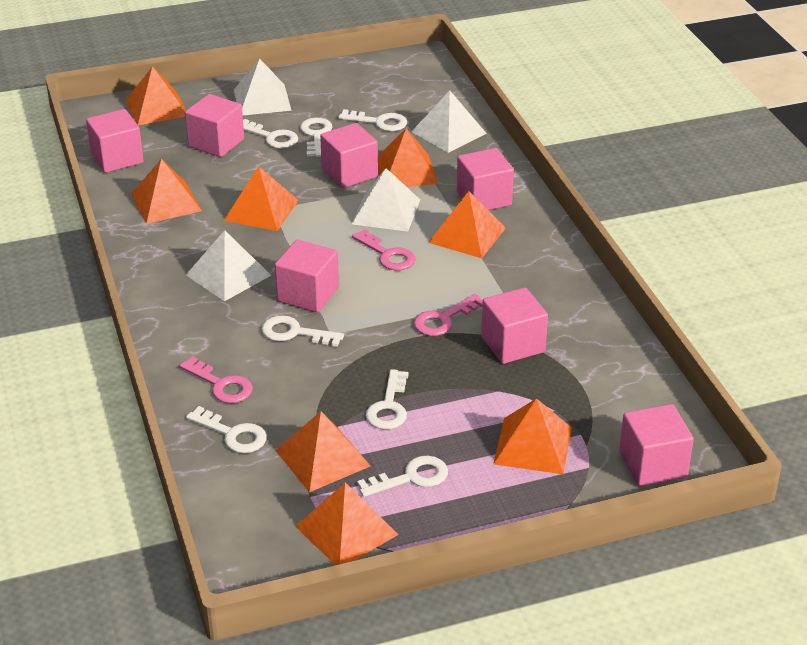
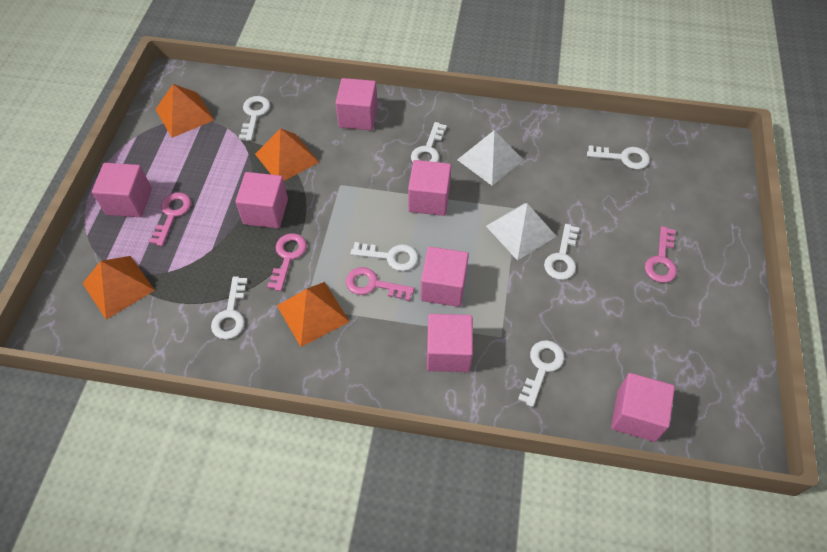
orange pyramid: 8 -> 4
pink key: 3 -> 4
white pyramid: 4 -> 2

